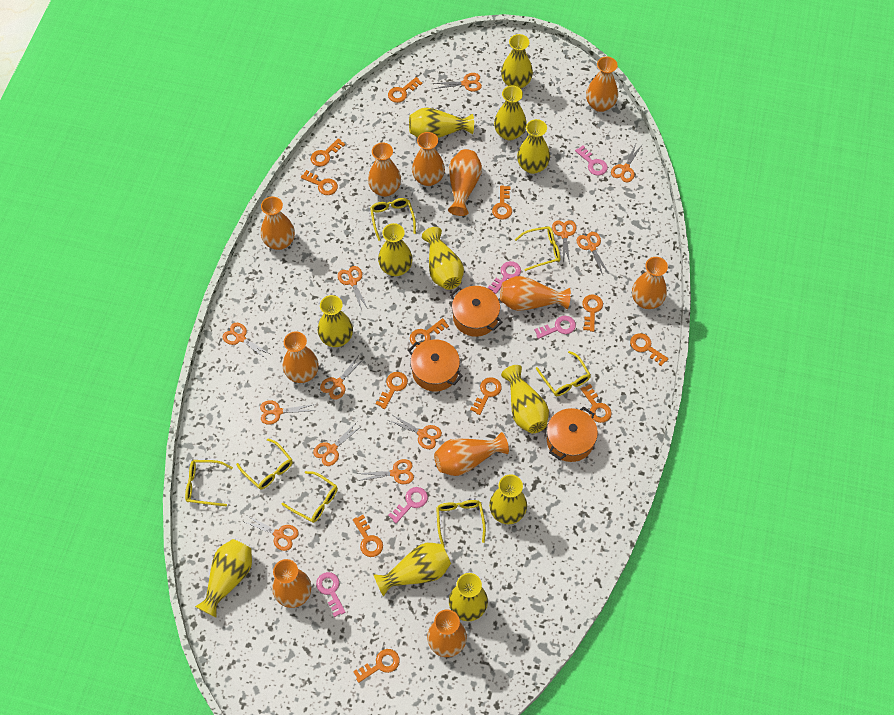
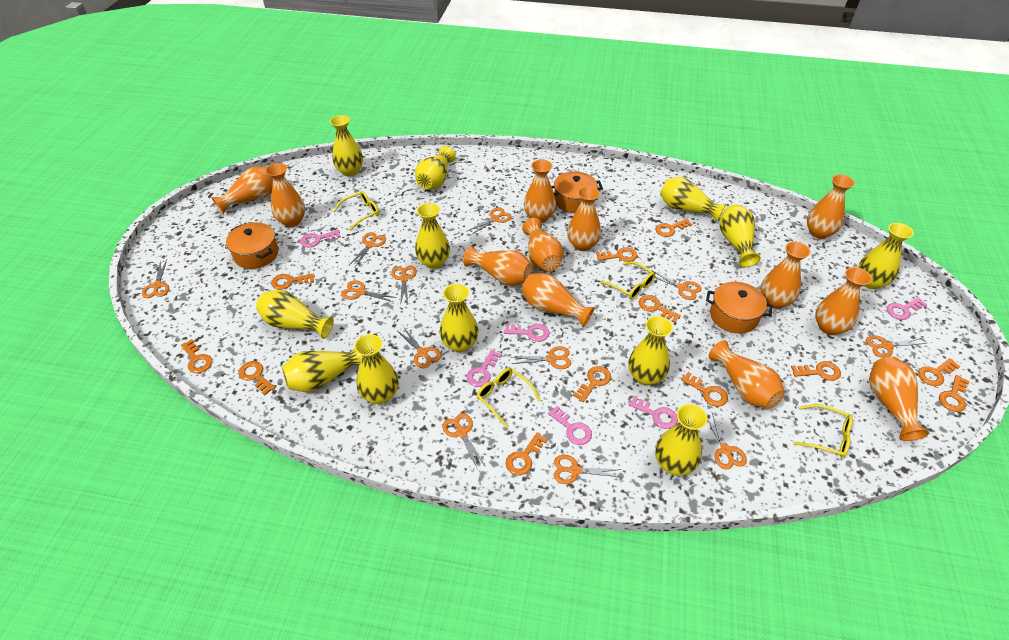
orange vase: 11 -> 12
pink key: 5 -> 6
yellow glasses: 7 -> 4

